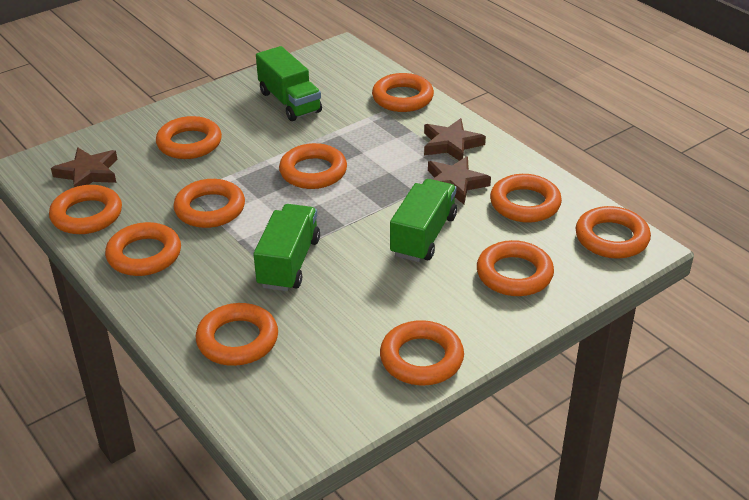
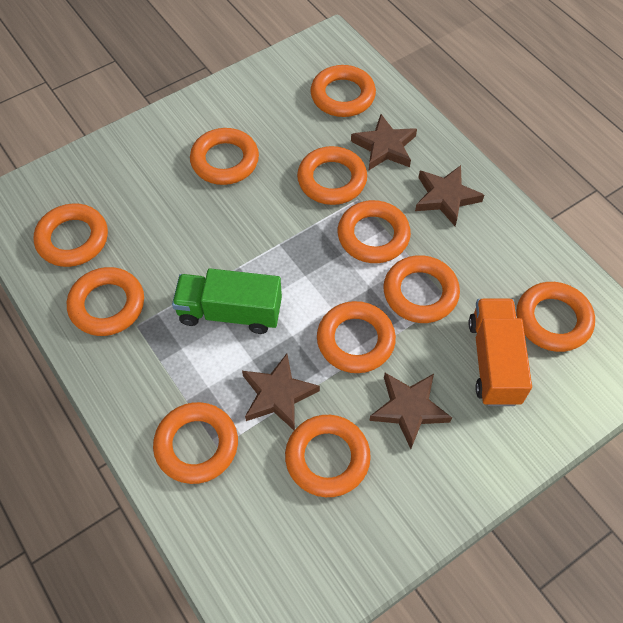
brown star: 3 -> 4
green truck: 3 -> 1
orange truck: 0 -> 1

